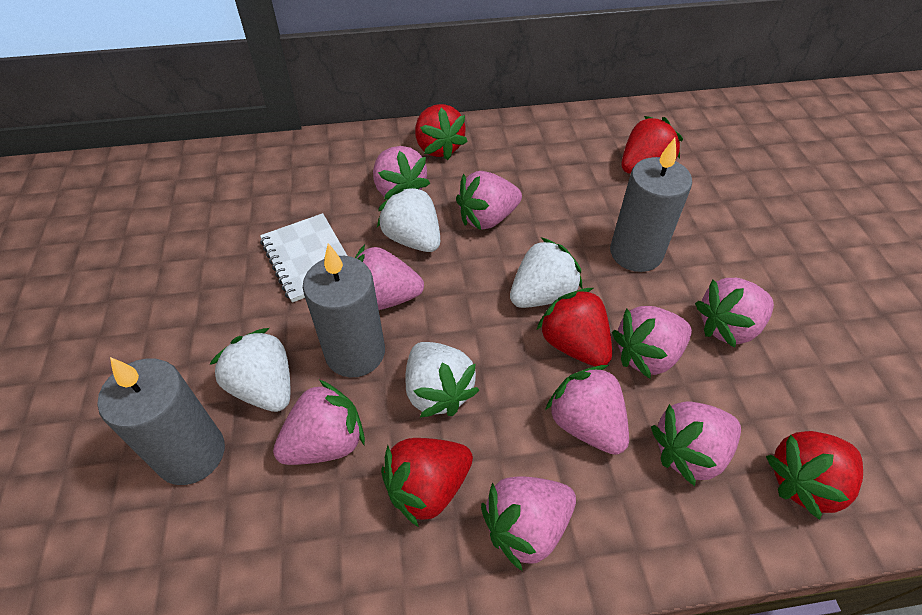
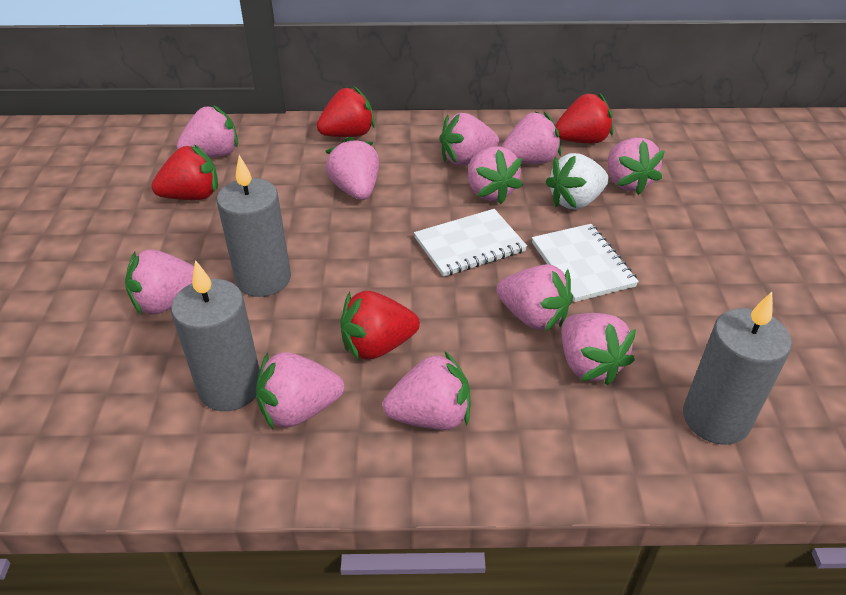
pink strawberry: 9 -> 11
red strawberry: 5 -> 4
white notebook: 1 -> 2
white strawberry: 4 -> 1

